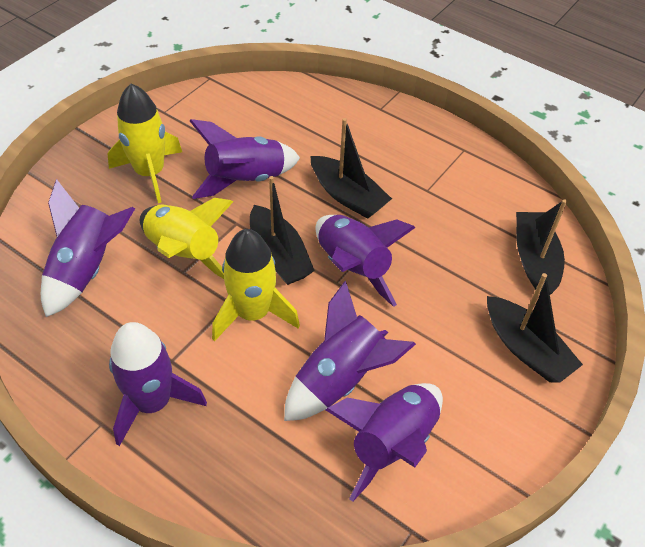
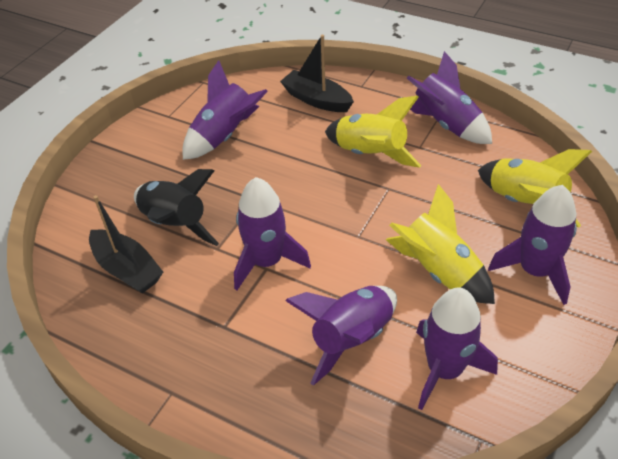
black boat: 4 -> 2
black rocket: 0 -> 1

